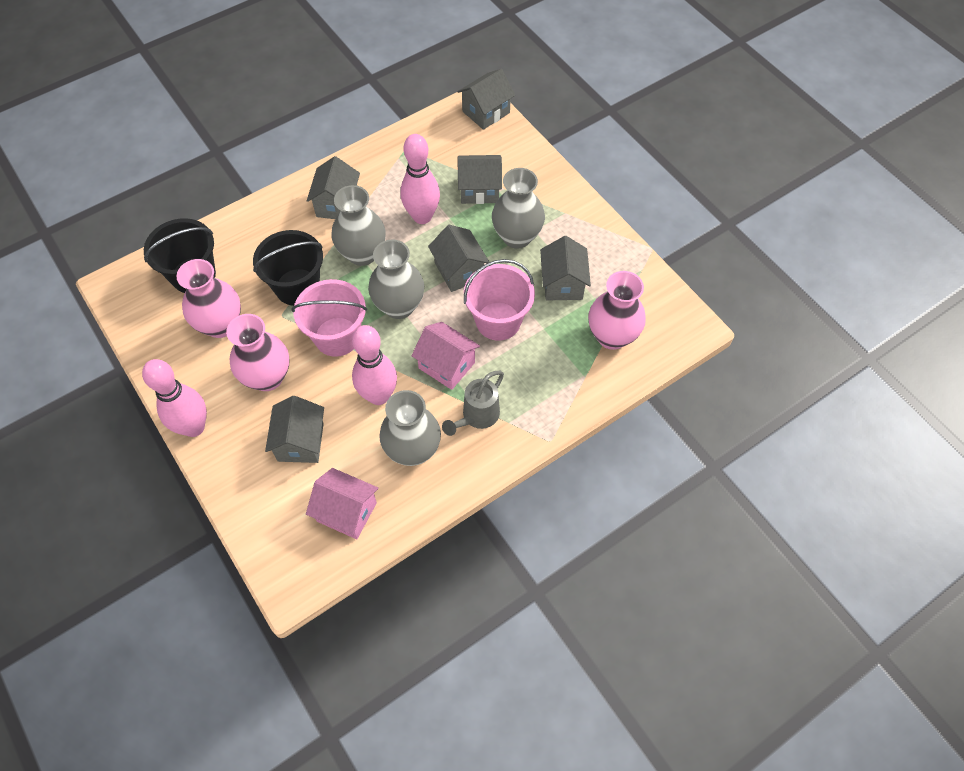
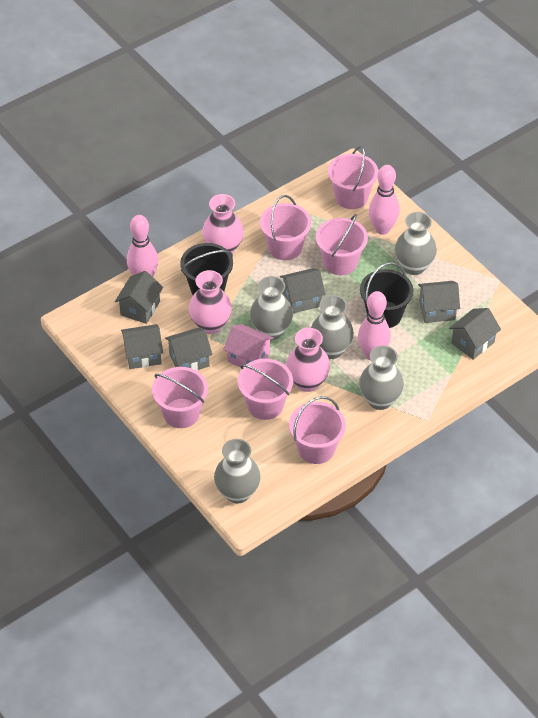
grey vase: 4 -> 5
grey watering can: 1 -> 0
pink bucket: 2 -> 6
pink house: 2 -> 1

